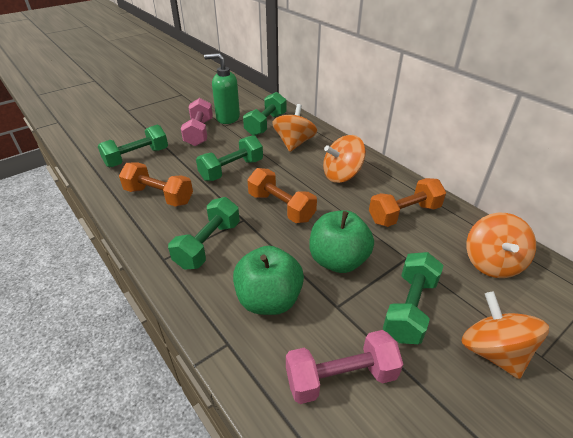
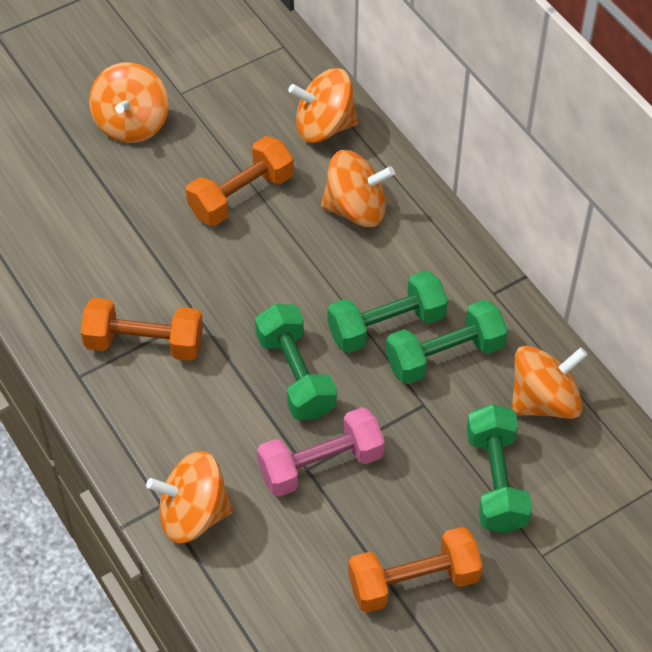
green apple: 2 -> 0
green dumbbell: 5 -> 4
green soap dispenser: 1 -> 0
orange spinning top: 4 -> 5
pink dumbbell: 2 -> 1

